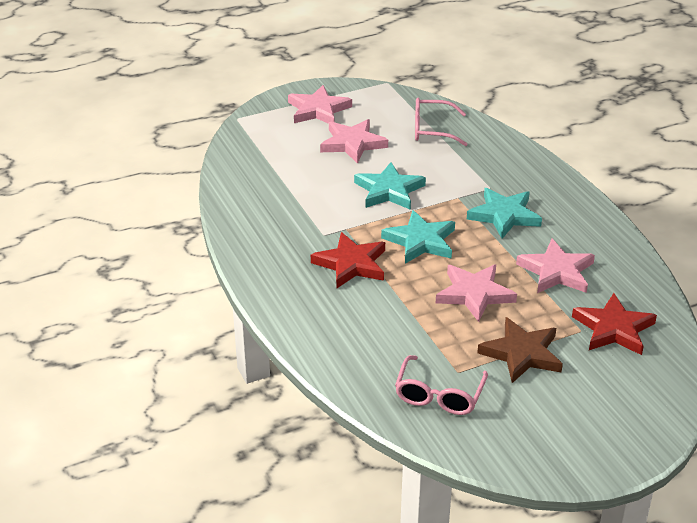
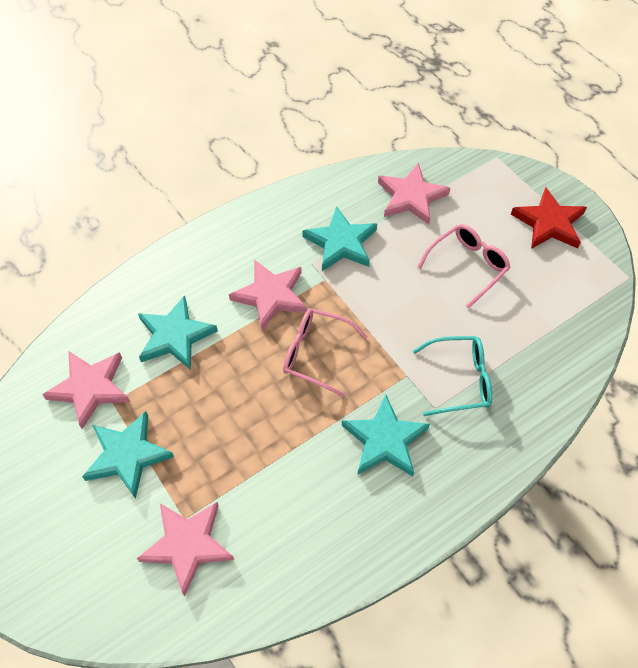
brown star: 1 -> 0
red star: 2 -> 1
turquoise glasses: 0 -> 1
turquoise star: 3 -> 4

